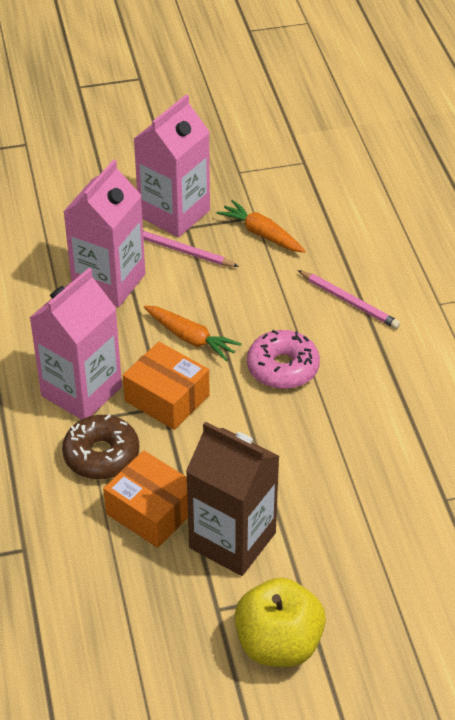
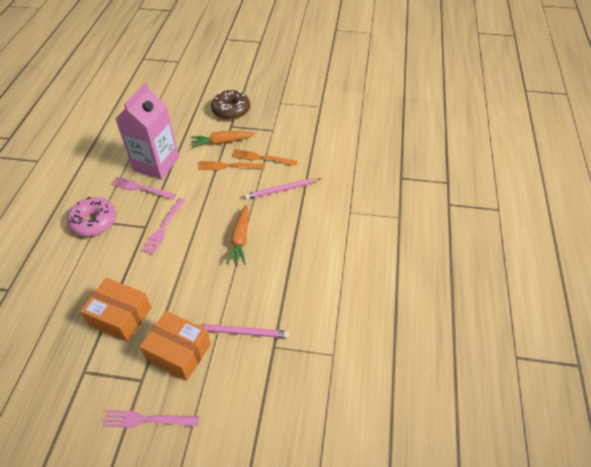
brown carton: 1 -> 0
orange fork: 0 -> 2
pink carton: 3 -> 1
pink fork: 0 -> 3
yellow apple: 1 -> 0

